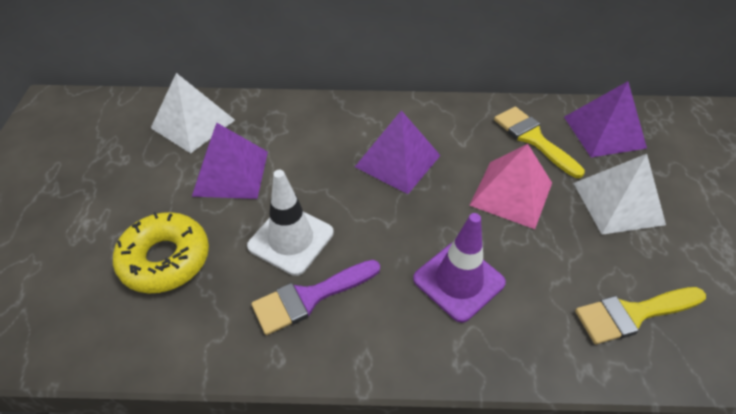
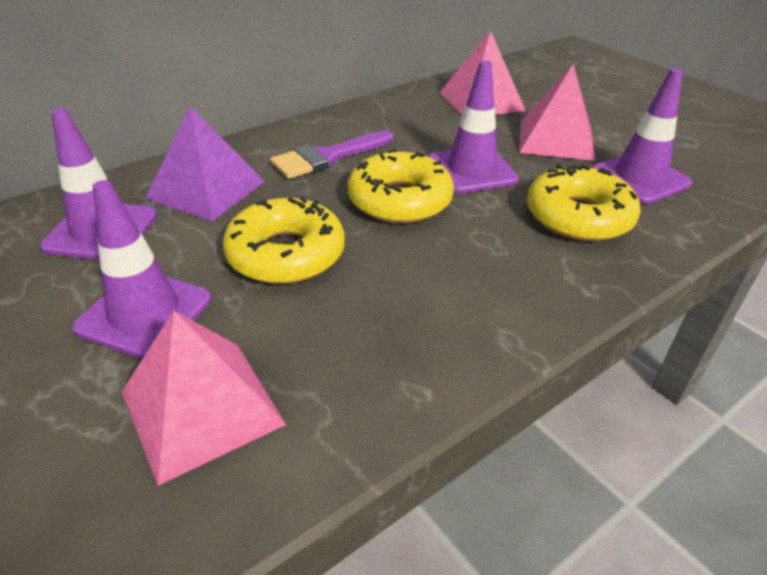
pink pyramid: 1 -> 3
purple pyramid: 3 -> 1
purple traffic cone: 1 -> 4
white pyramid: 2 -> 0
white traffic cone: 1 -> 0
yellow brush: 2 -> 0
yellow donut: 1 -> 3

